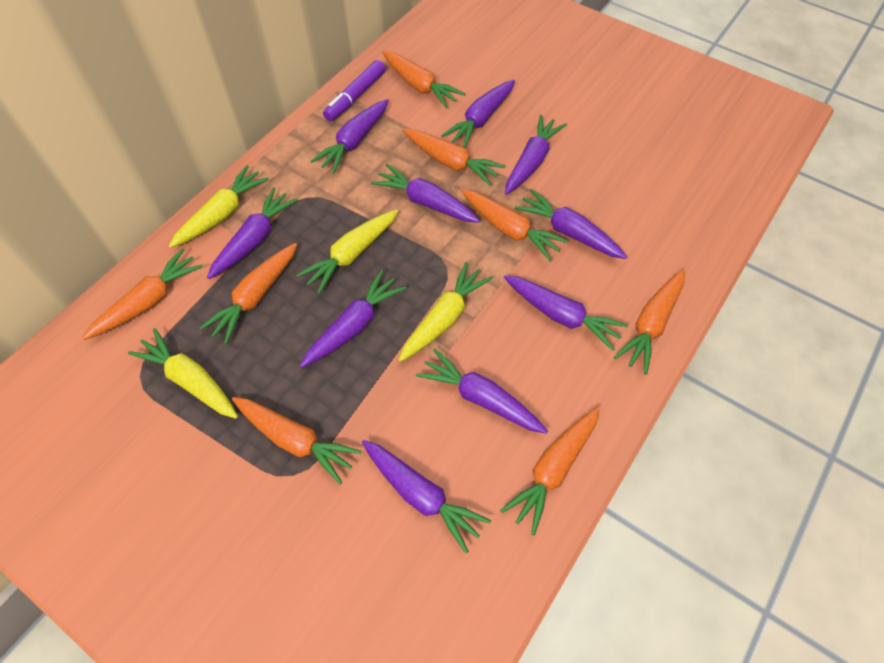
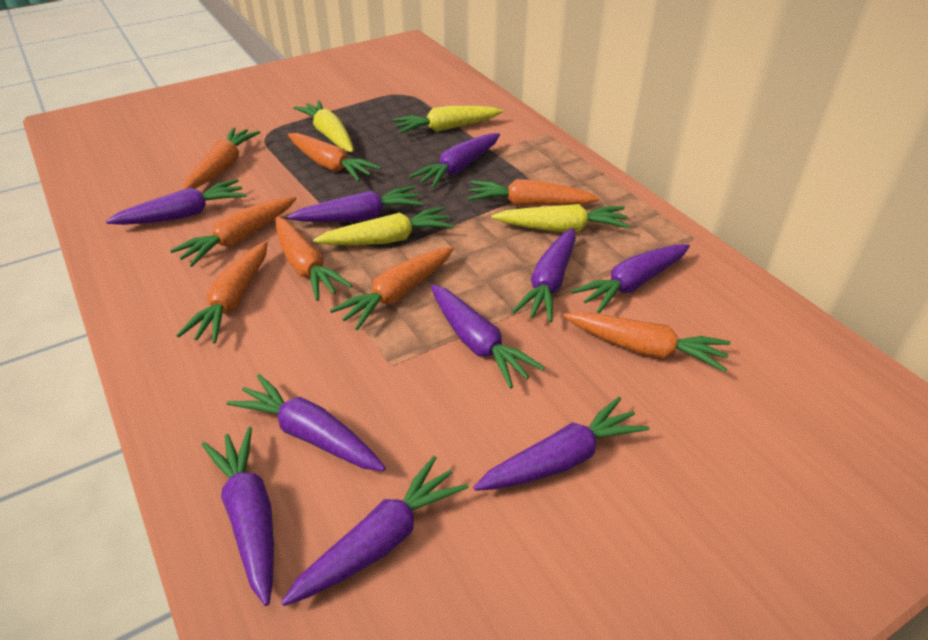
purple marker: 1 -> 0

